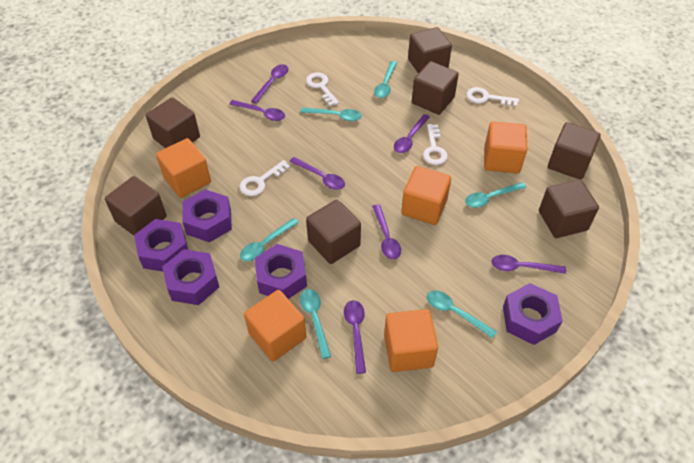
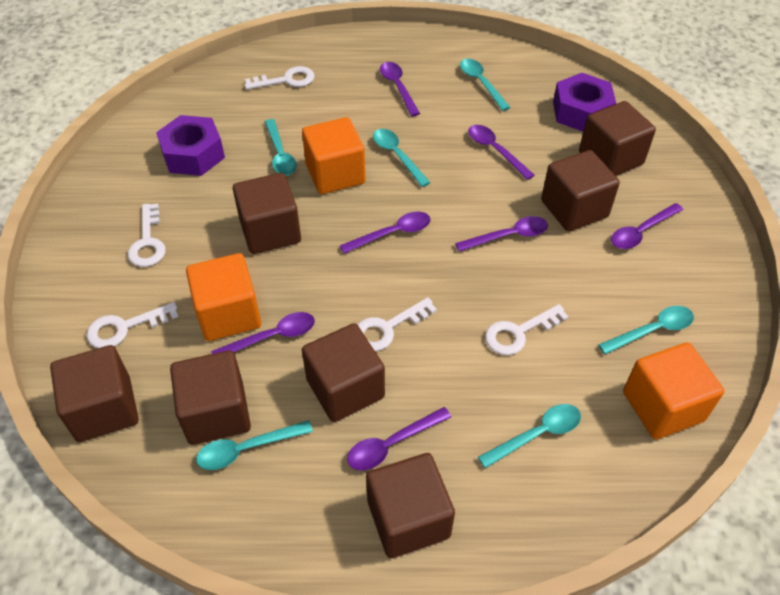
orange cube: 5 -> 3
purple nut: 5 -> 2
white key: 4 -> 5

